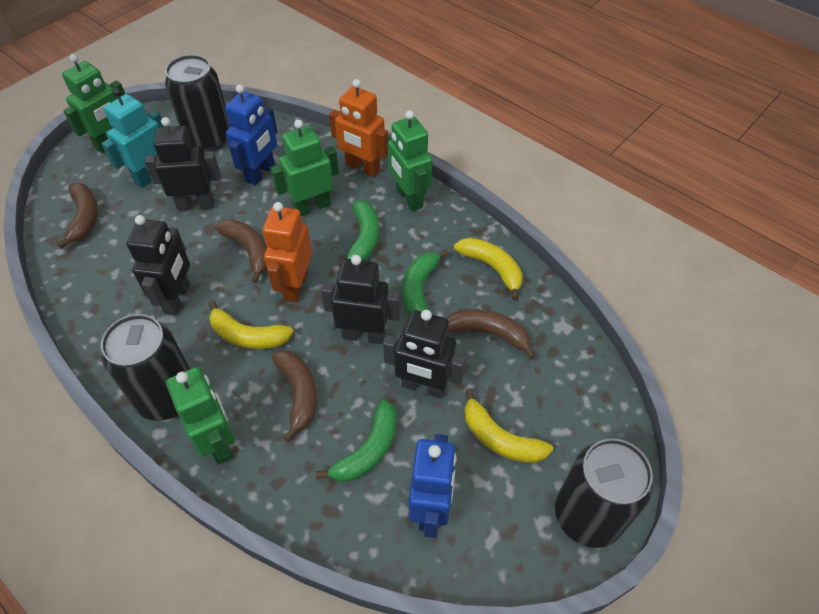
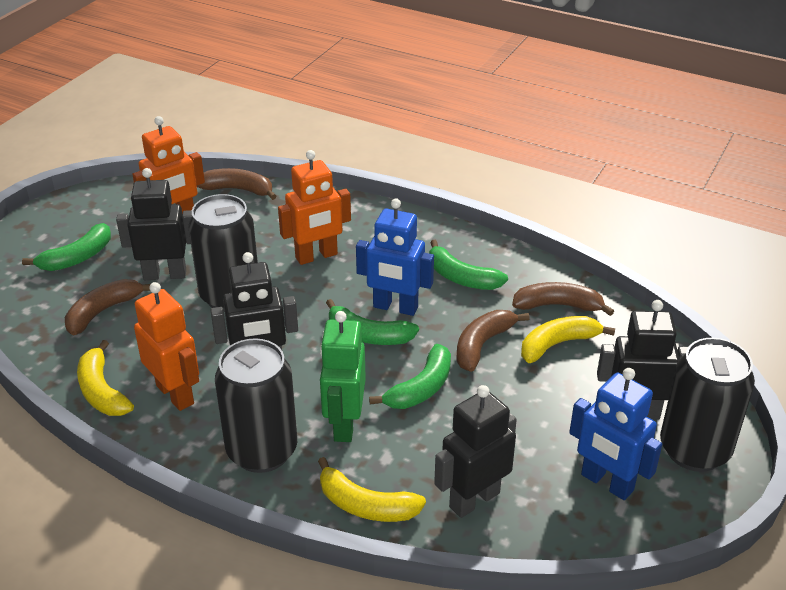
green banana: 3 -> 4
green robot: 4 -> 1
orange robot: 2 -> 3
turquoise robot: 1 -> 0

